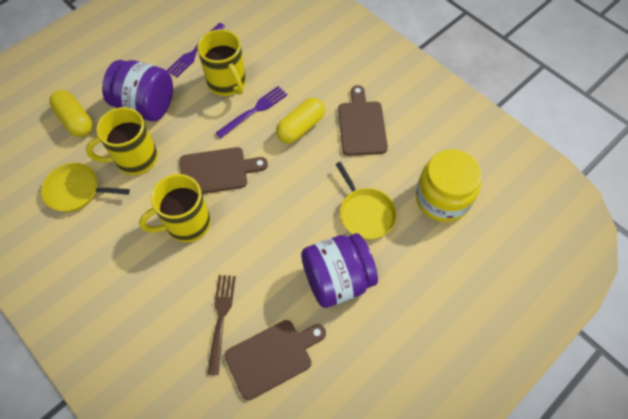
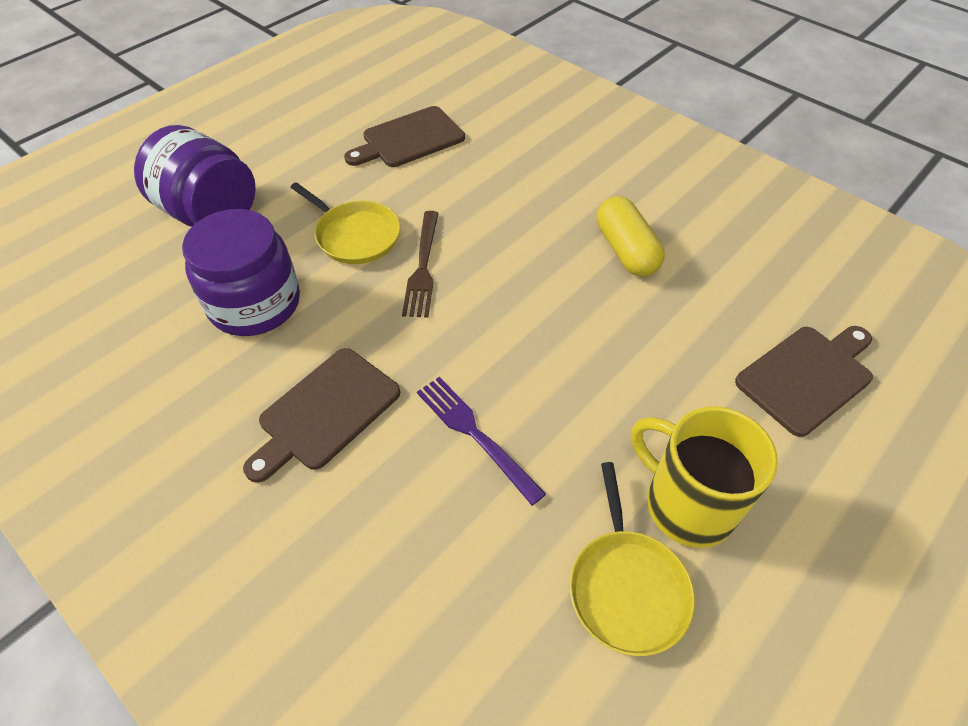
purple fork: 2 -> 1
yellow capsule: 2 -> 1
yellow jar: 1 -> 0
yellow mug: 3 -> 1

